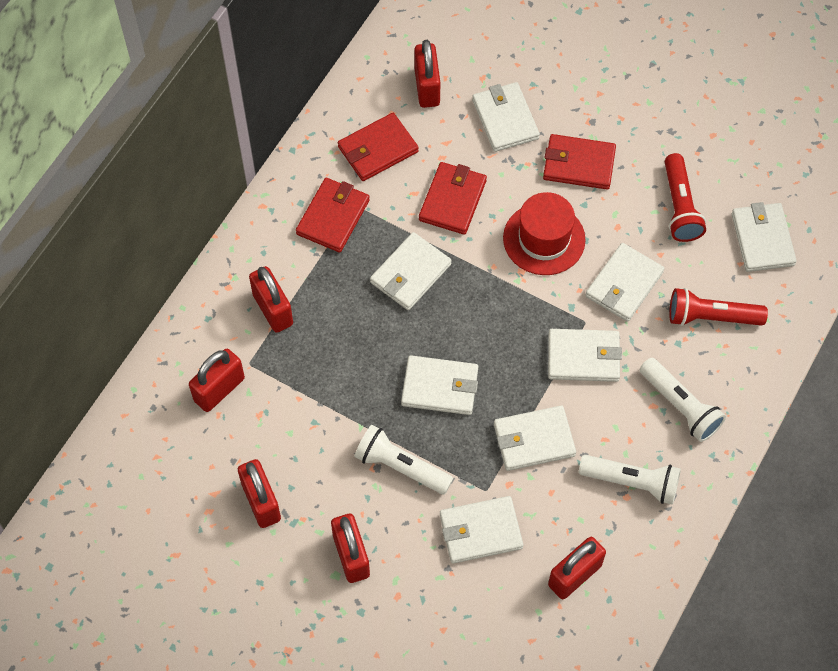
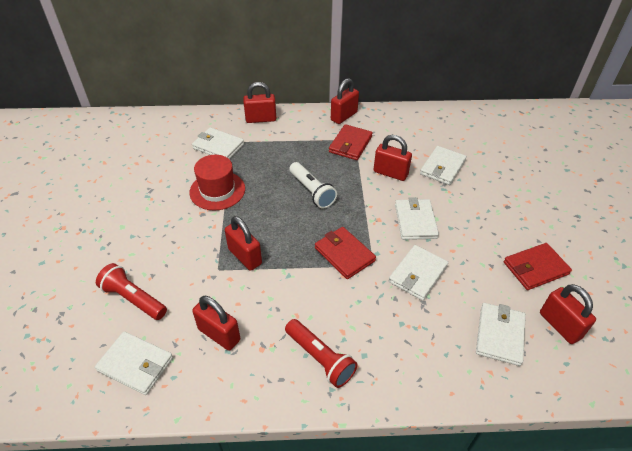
red wallet: 4 -> 3
white flashlight: 3 -> 1
white wallet: 8 -> 6

